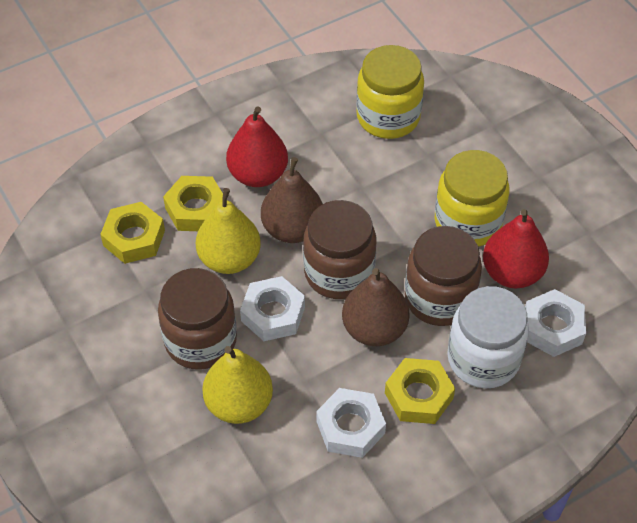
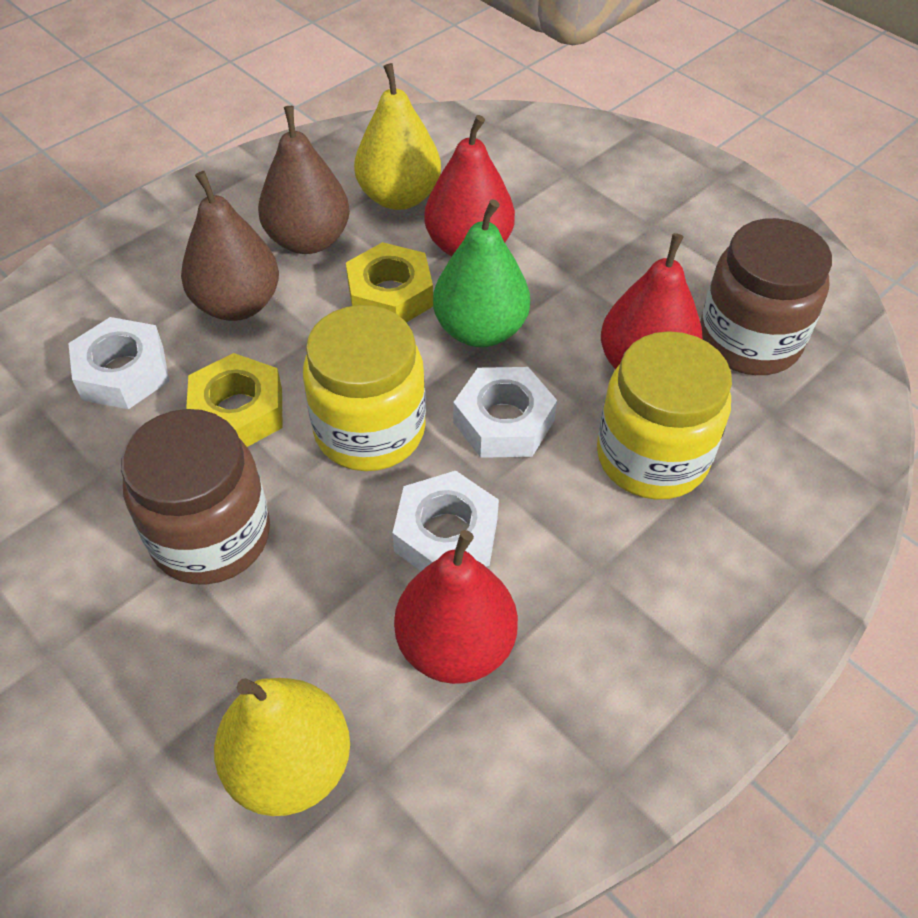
brown jar: 3 -> 2
green pear: 0 -> 1
red pear: 2 -> 3
white jar: 1 -> 0
yellow nut: 3 -> 2

